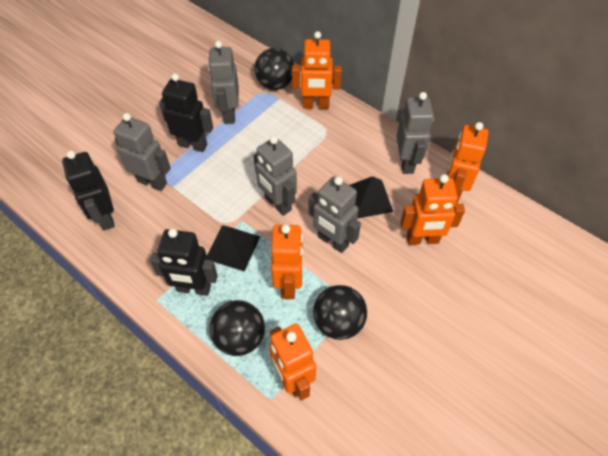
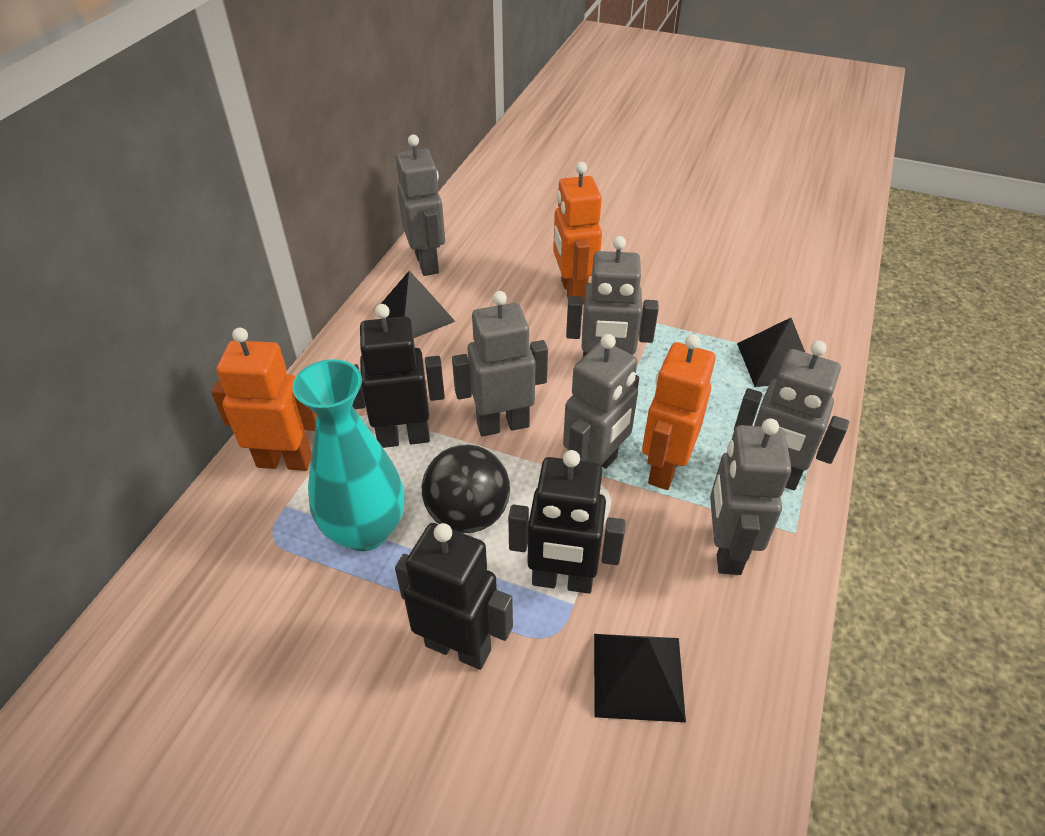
black ball: 3 -> 1
black pyramid: 2 -> 3
grey robot: 5 -> 6
orange robot: 5 -> 3
turquoise vase: 0 -> 1

